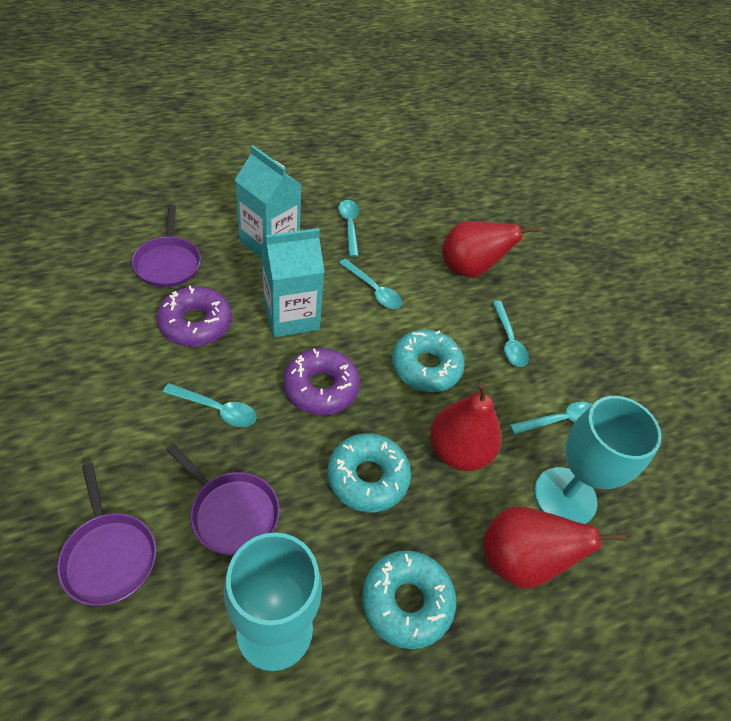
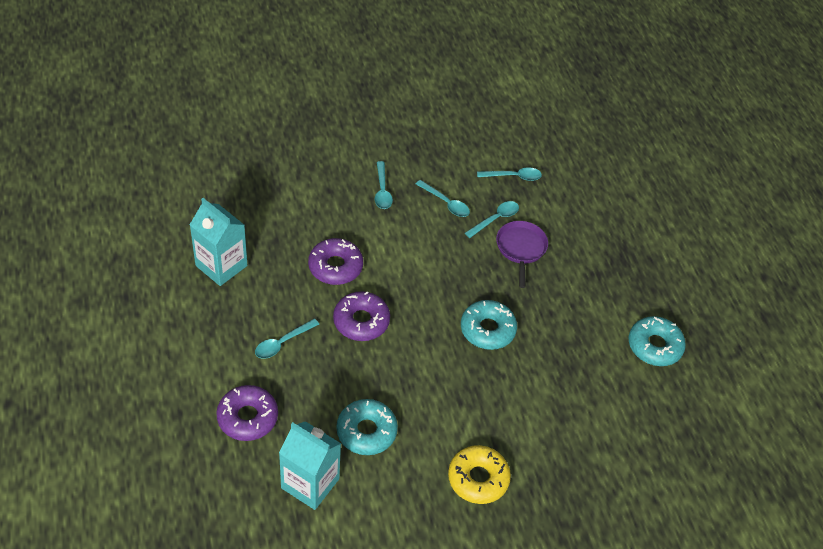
purple donut: 2 -> 3
purple pan: 3 -> 1
red pear: 3 -> 0
turquoise goblet: 2 -> 0
yellow donut: 0 -> 1

